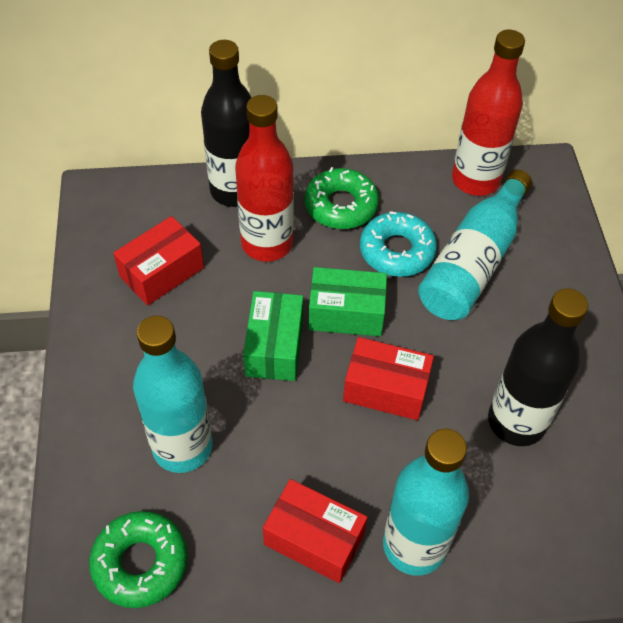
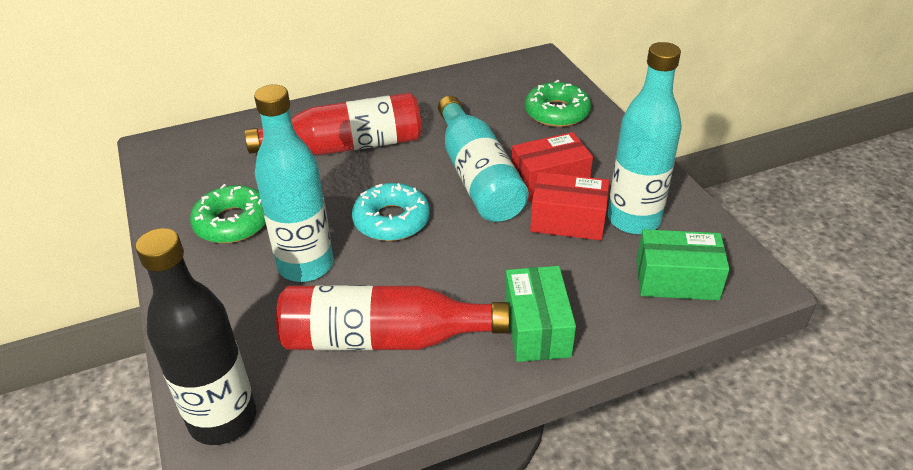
black bottle: 2 -> 1
red box: 3 -> 2

